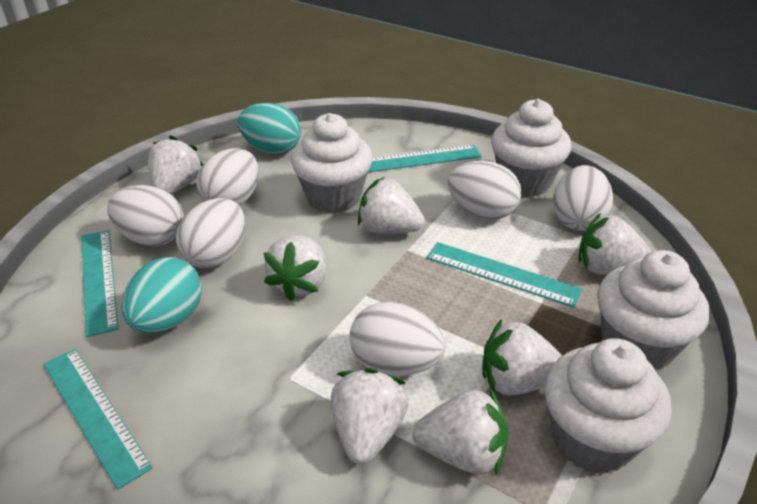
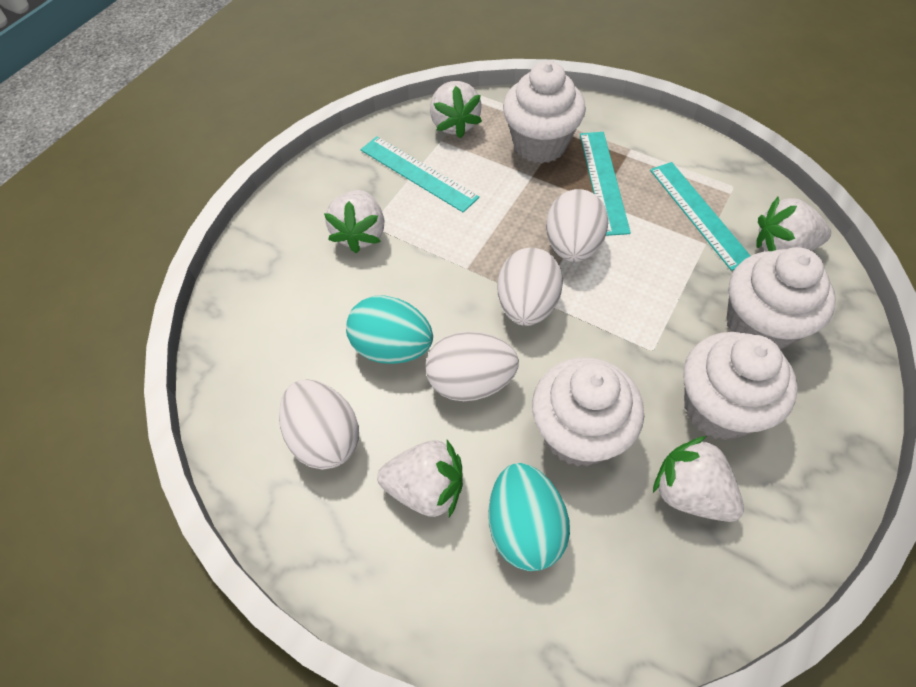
turquoise ruler: 4 -> 3
white egg: 6 -> 4
white strawberry: 7 -> 5

